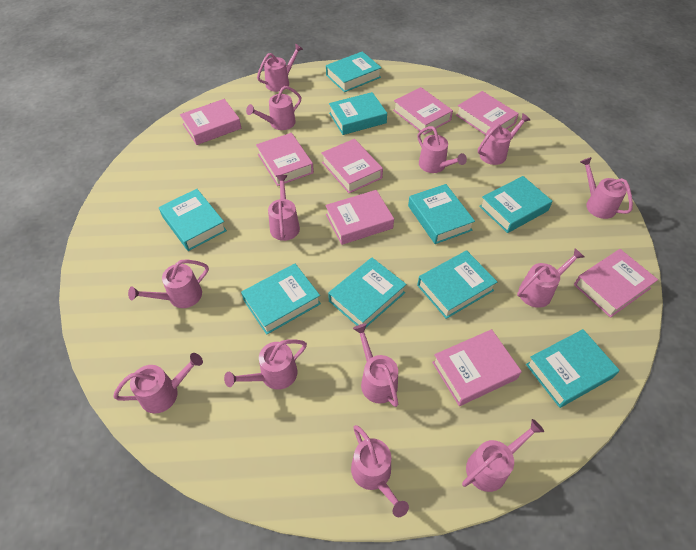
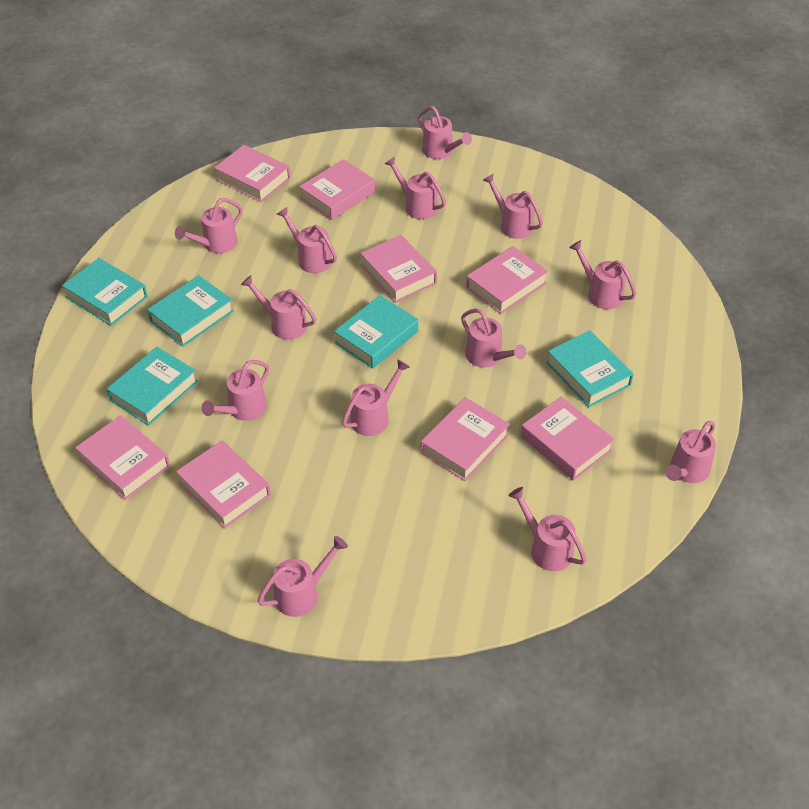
turquoise book: 9 -> 5

